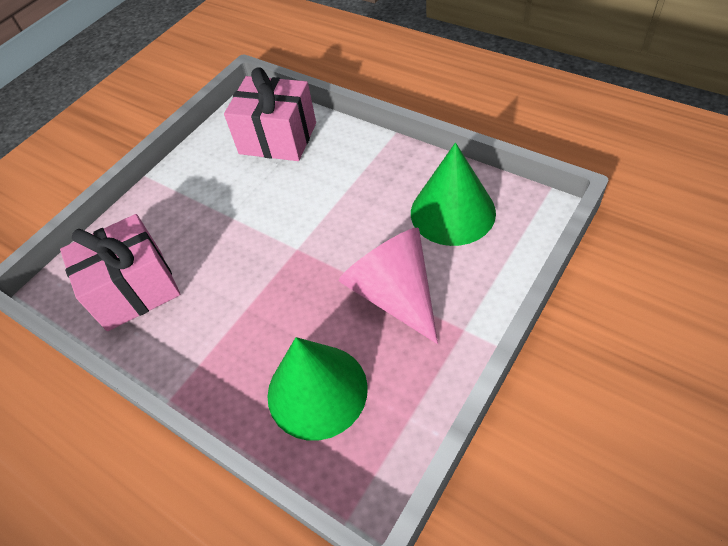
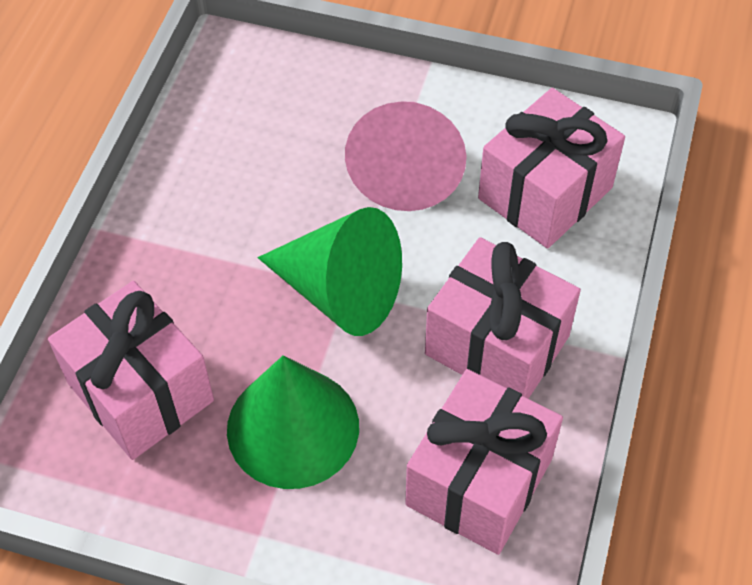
pink gift: 2 -> 4

